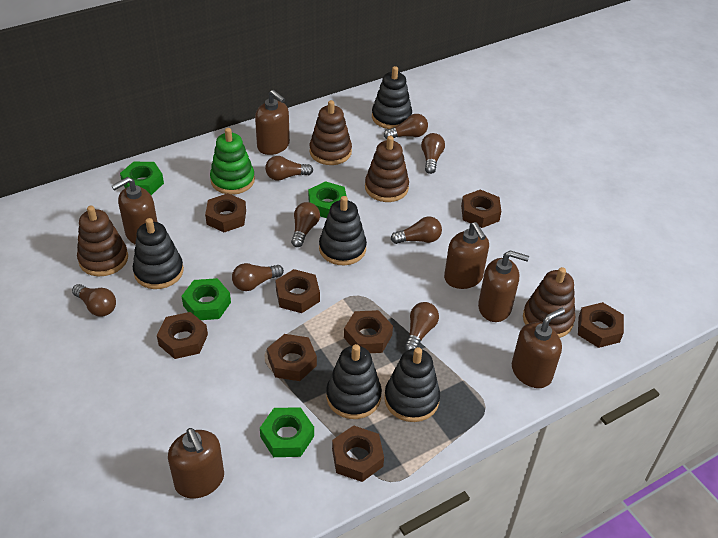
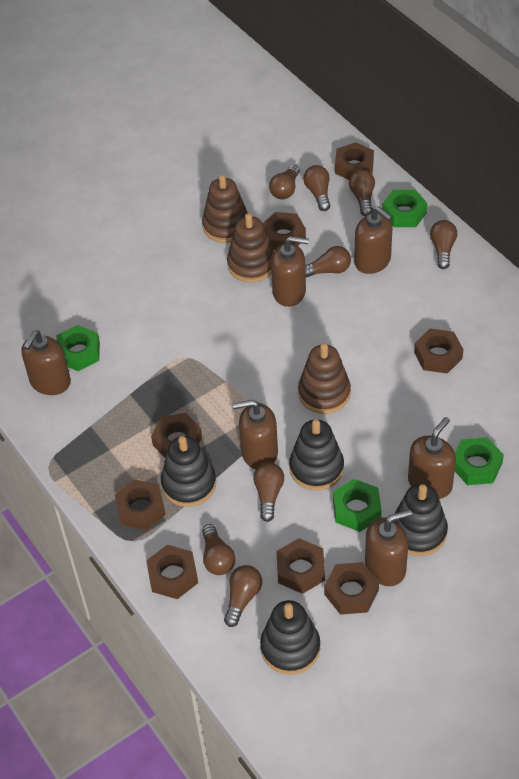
black stacking toy: 5 -> 4
brown stacking toy: 4 -> 3
green stacking toy: 1 -> 0

